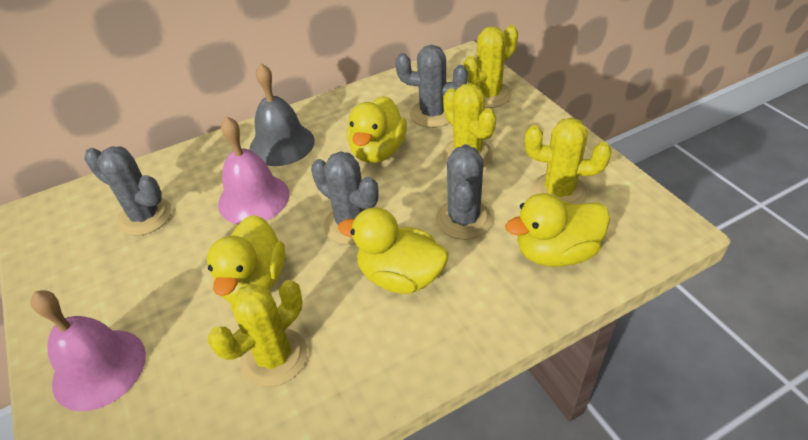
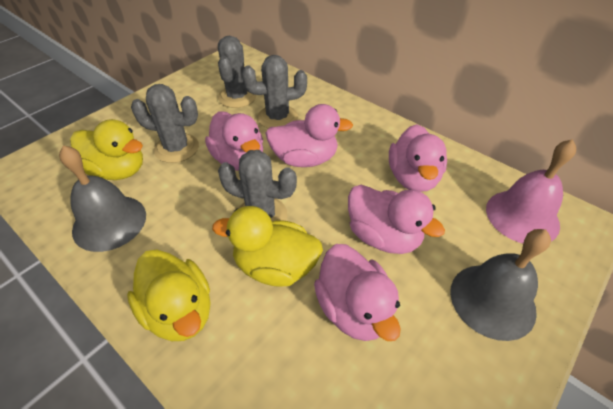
grey bell: 1 -> 2
pink bell: 2 -> 1
pink duck: 0 -> 5
yellow cactus: 4 -> 0
yellow duck: 4 -> 3

